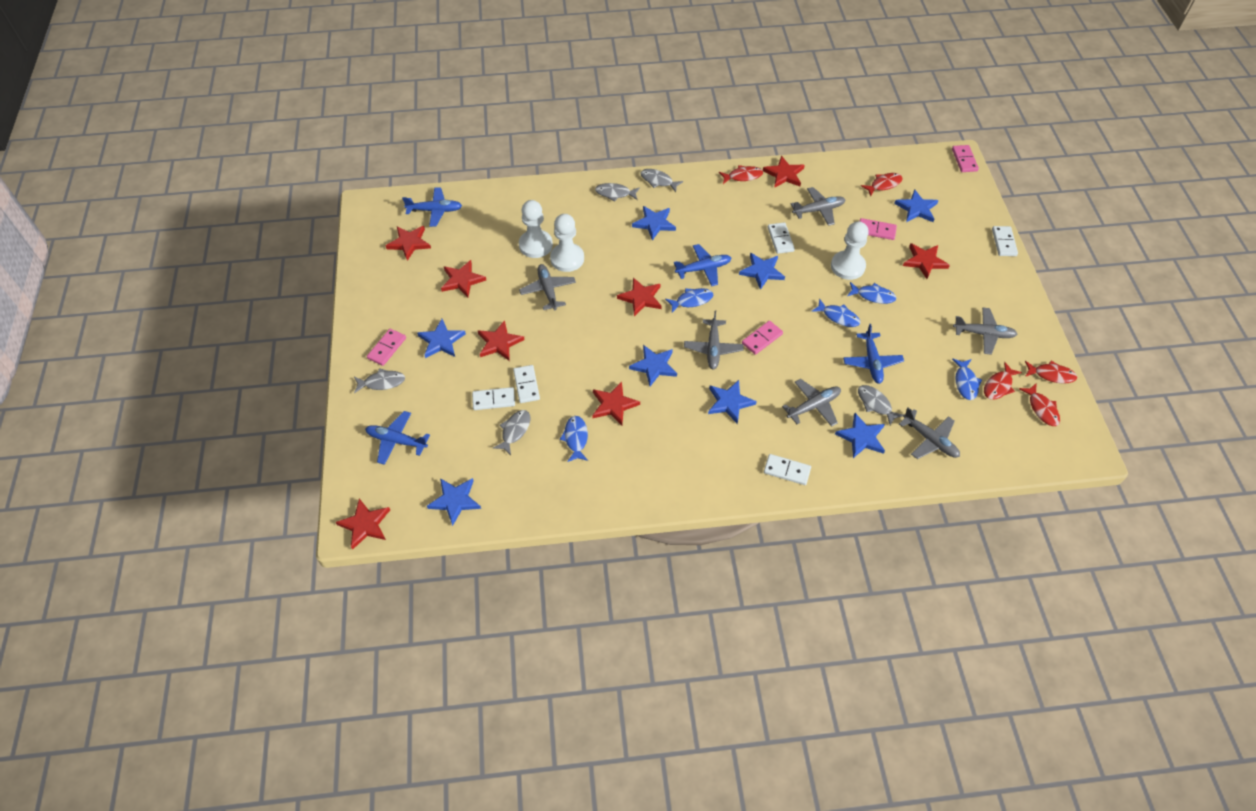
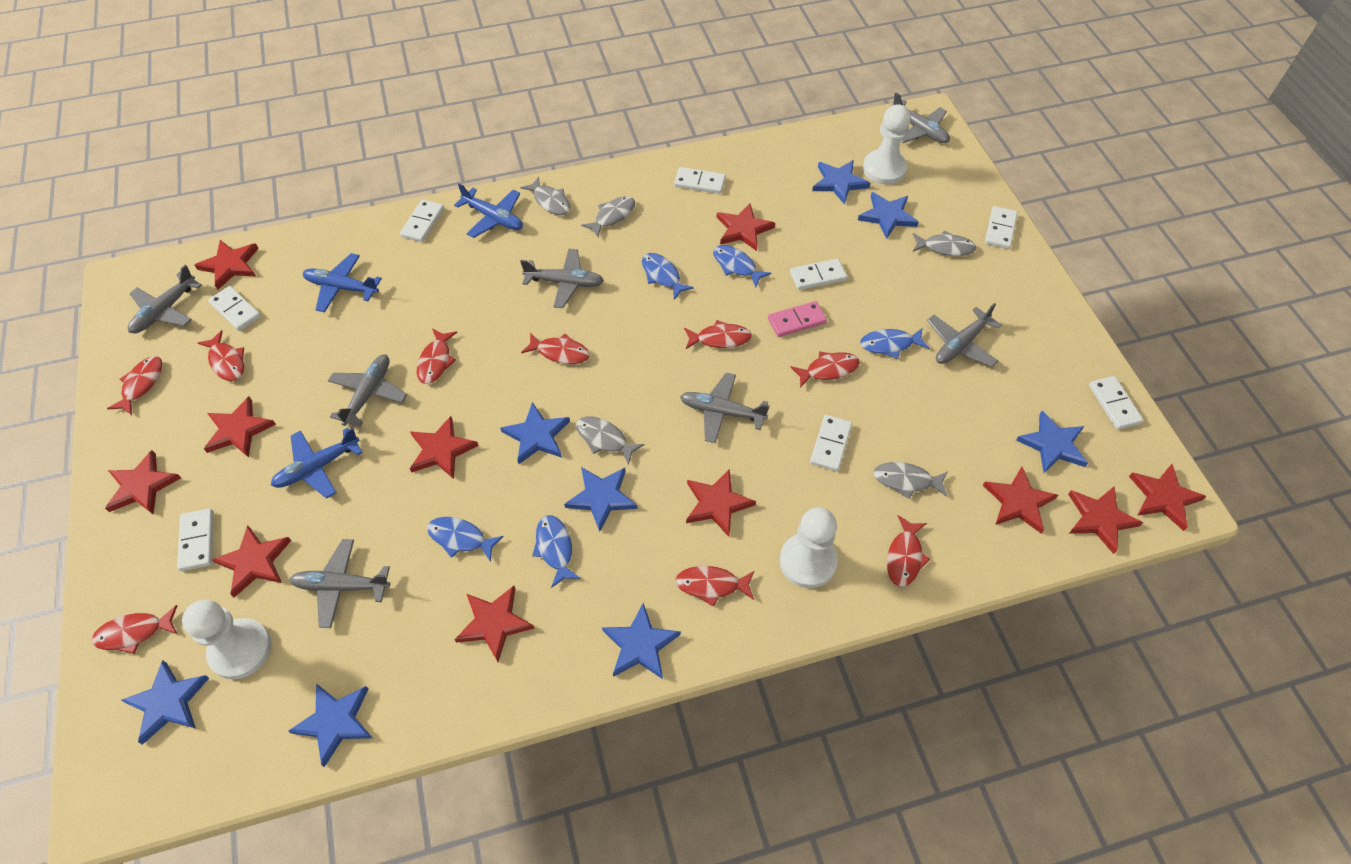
blue plane: 4 -> 3
grey plane: 6 -> 7
pink domino: 4 -> 1
red fish: 5 -> 9
red star: 8 -> 11
white domino: 5 -> 8

